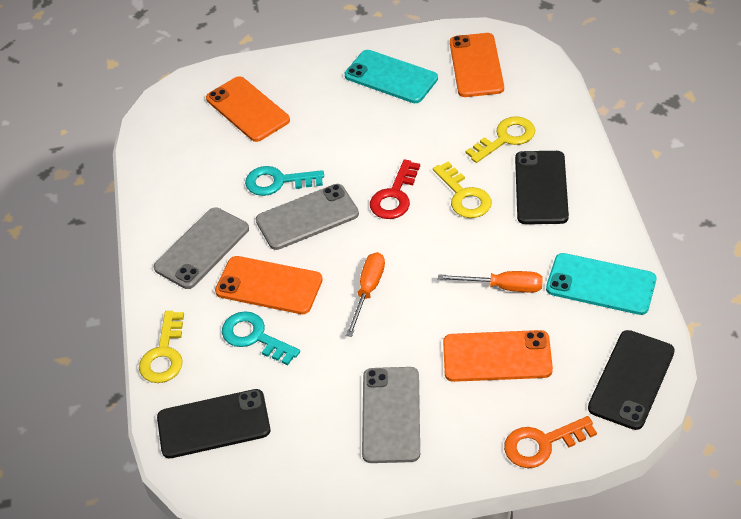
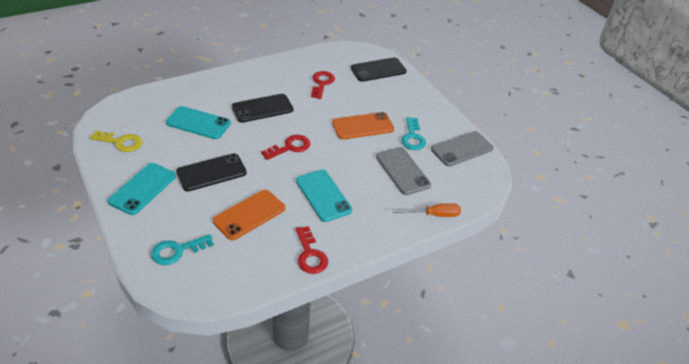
grey phone: 3 -> 2
orange key: 1 -> 0
orange phone: 4 -> 2
orange screwdriver: 2 -> 1
red key: 1 -> 3
turquoise phone: 2 -> 3
yellow key: 3 -> 1

